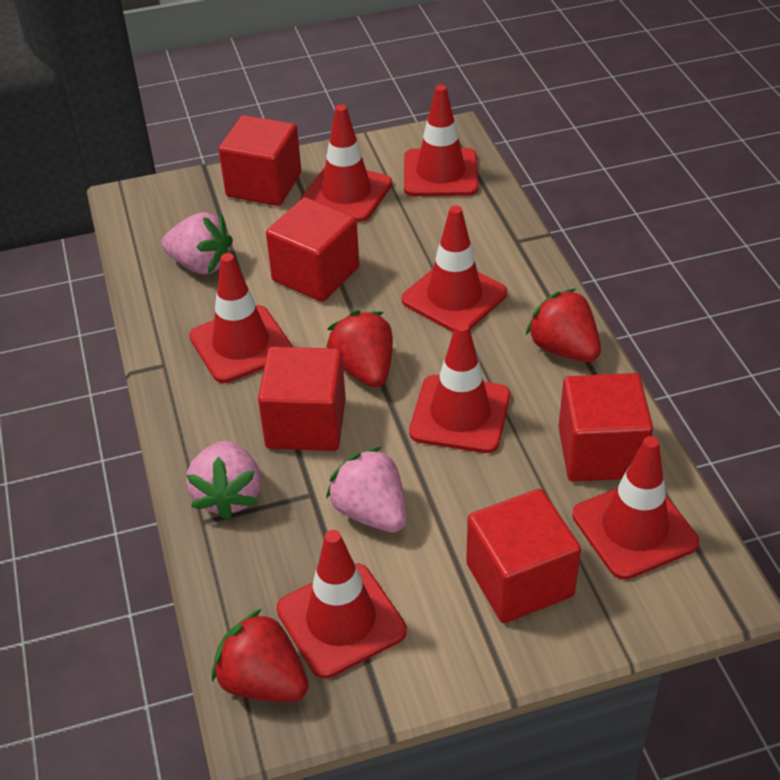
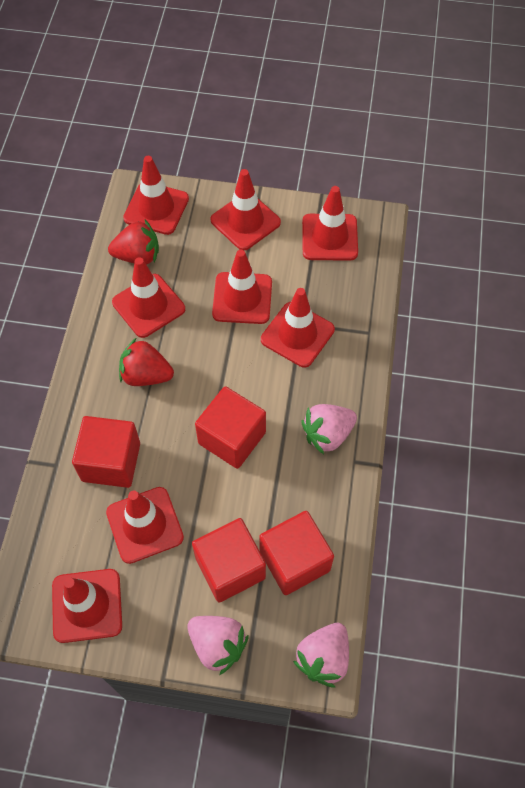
red cube: 5 -> 4
red strawberry: 3 -> 2
red traffic cone: 7 -> 8

